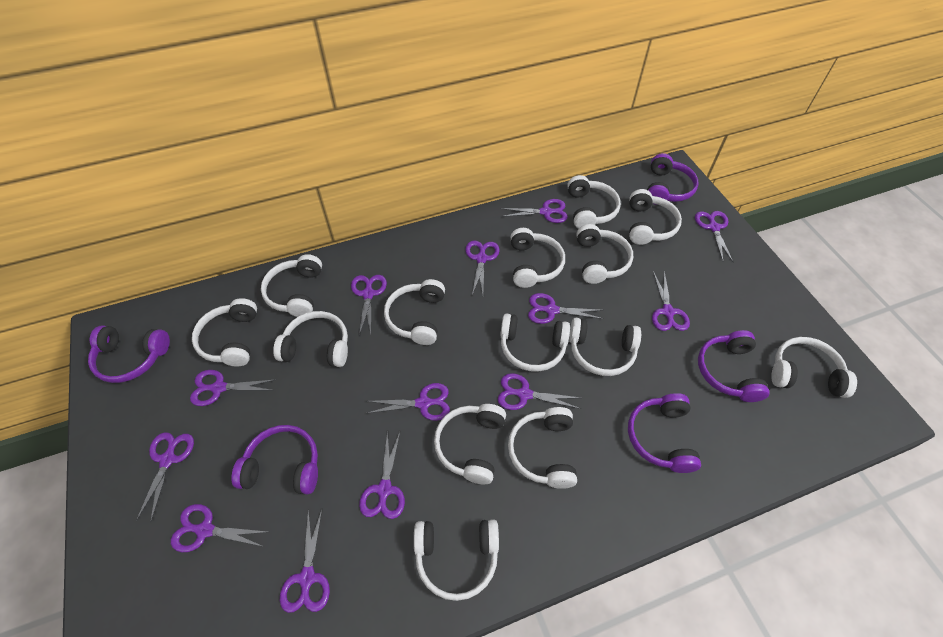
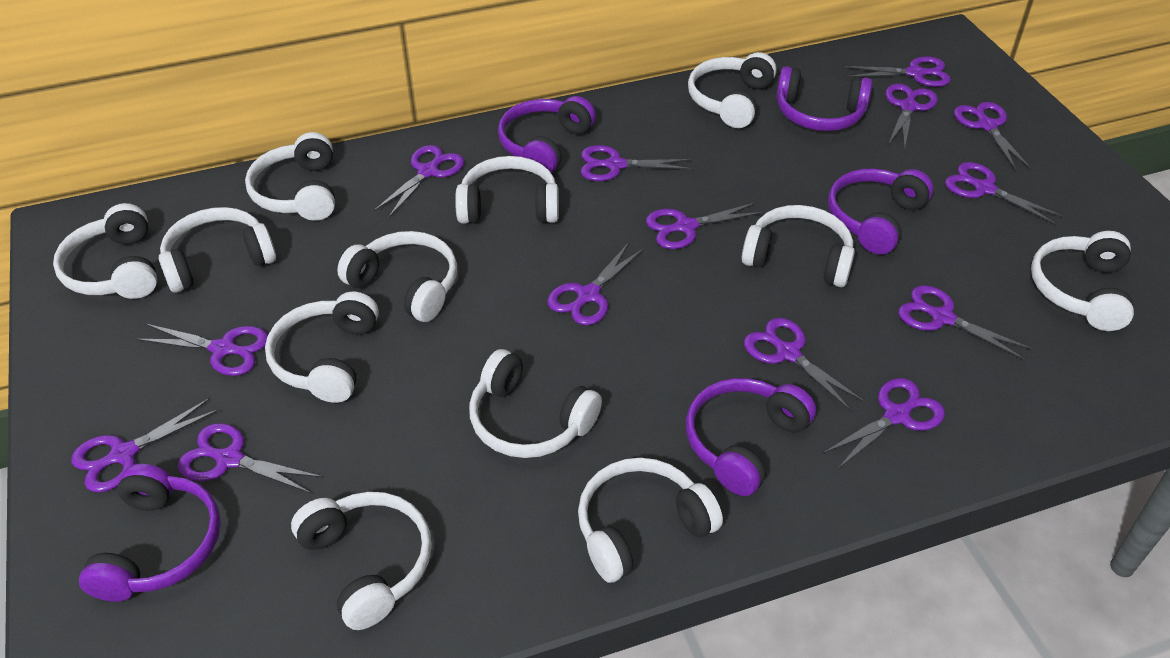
purple scissors: 13 -> 14
white headphones: 14 -> 12

